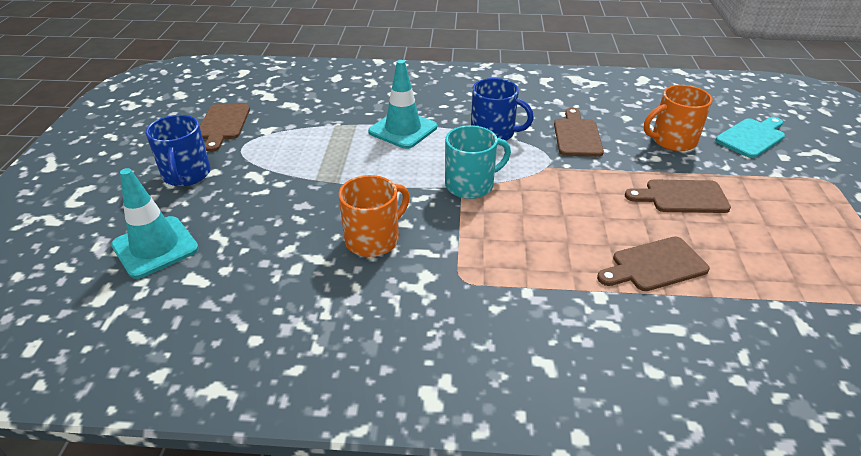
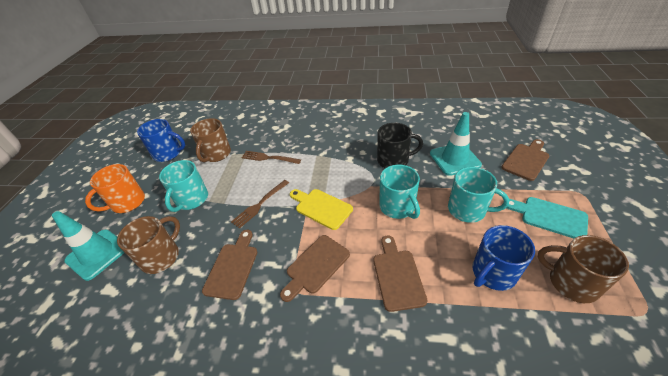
black mug: 0 -> 1
brown fork: 0 -> 2
brown mug: 0 -> 3
orange mug: 2 -> 1
turquoise mug: 1 -> 3
yellow cutting board: 0 -> 1

